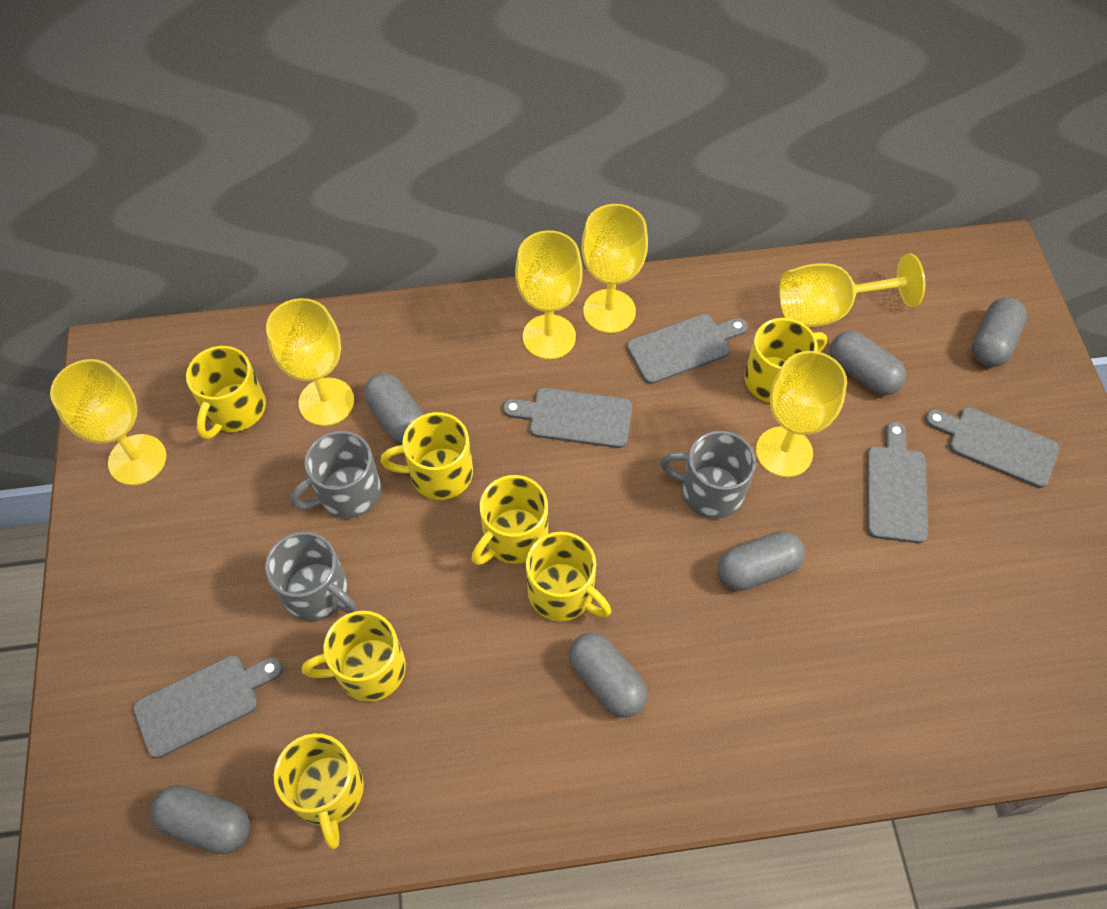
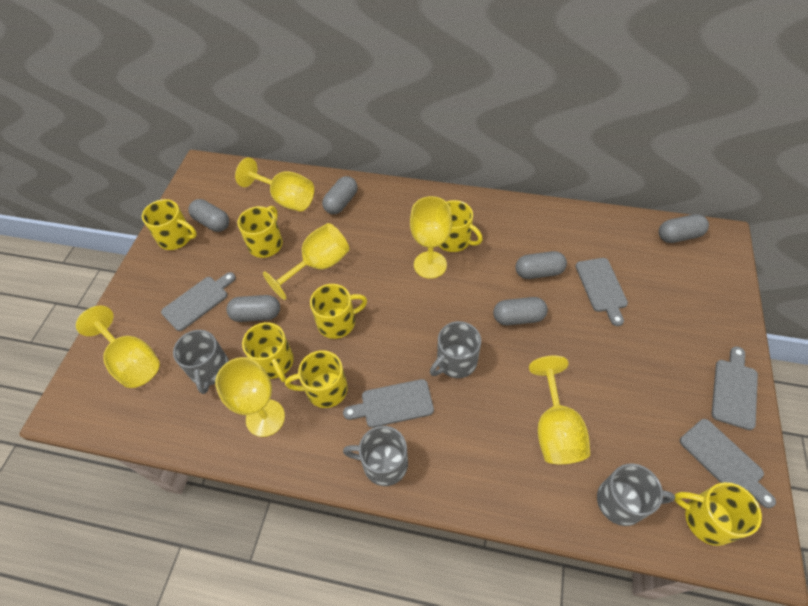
grey mug: 3 -> 4

